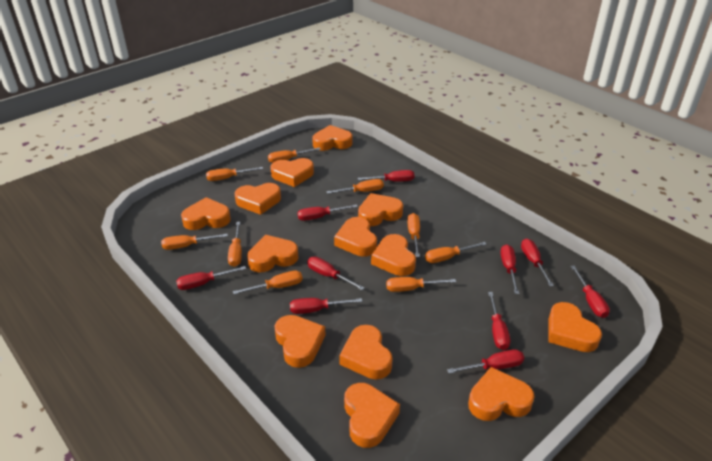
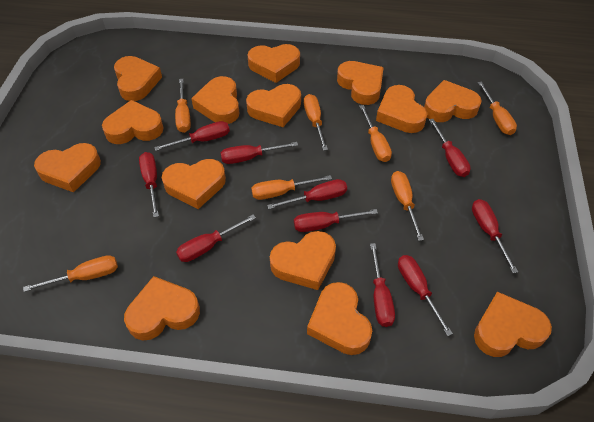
orange heart: 13 -> 14
orange screwdriver: 9 -> 7

